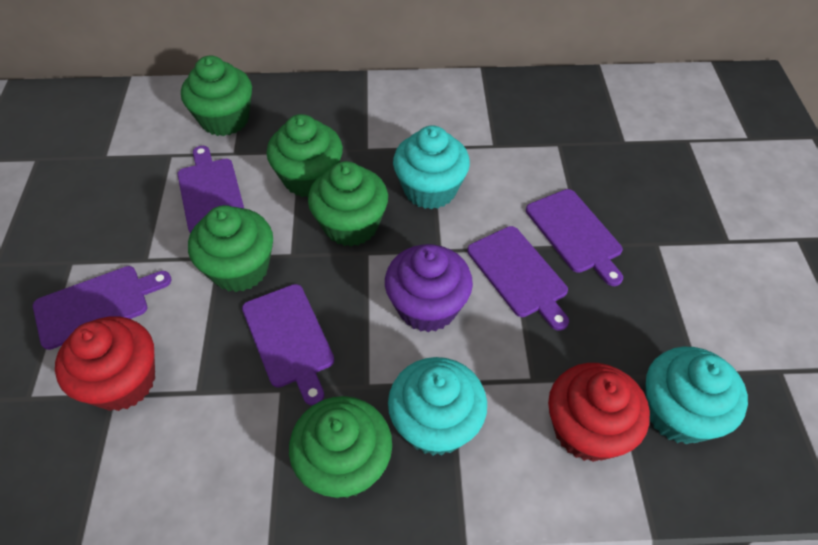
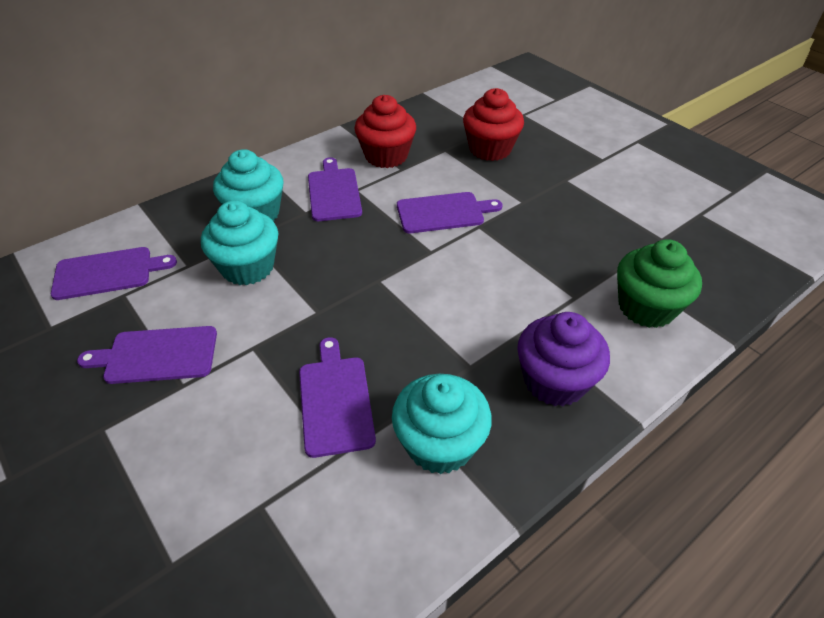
green cupcake: 5 -> 1

